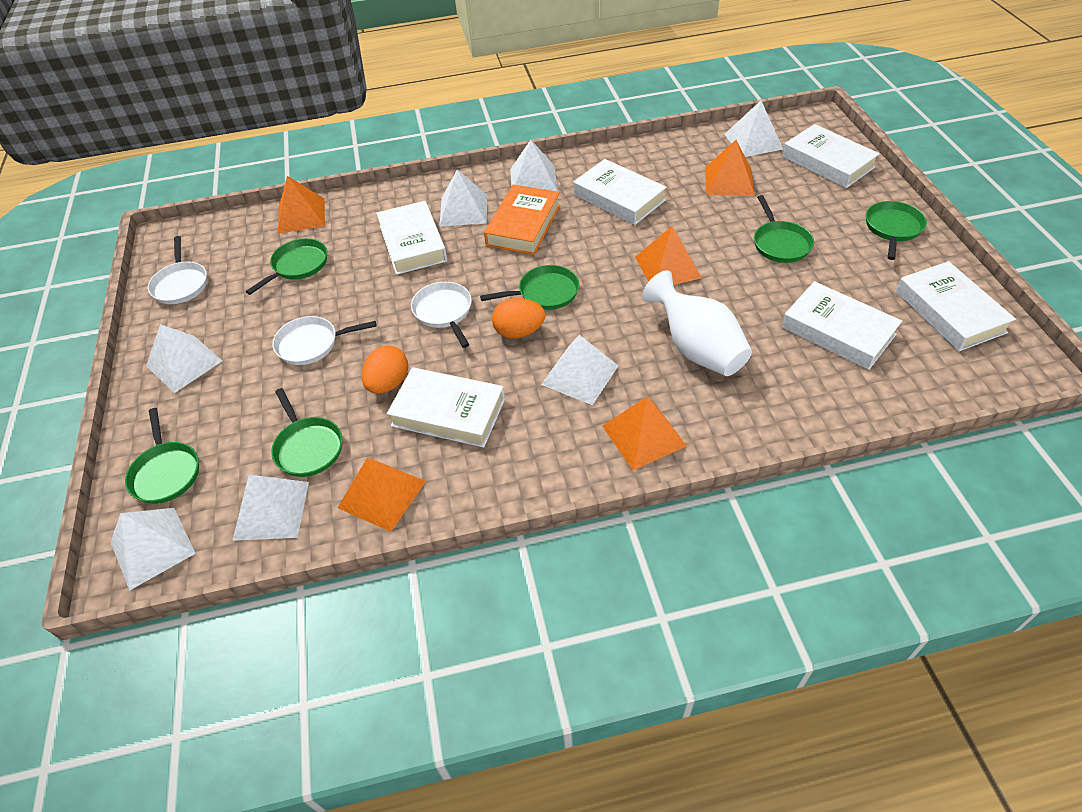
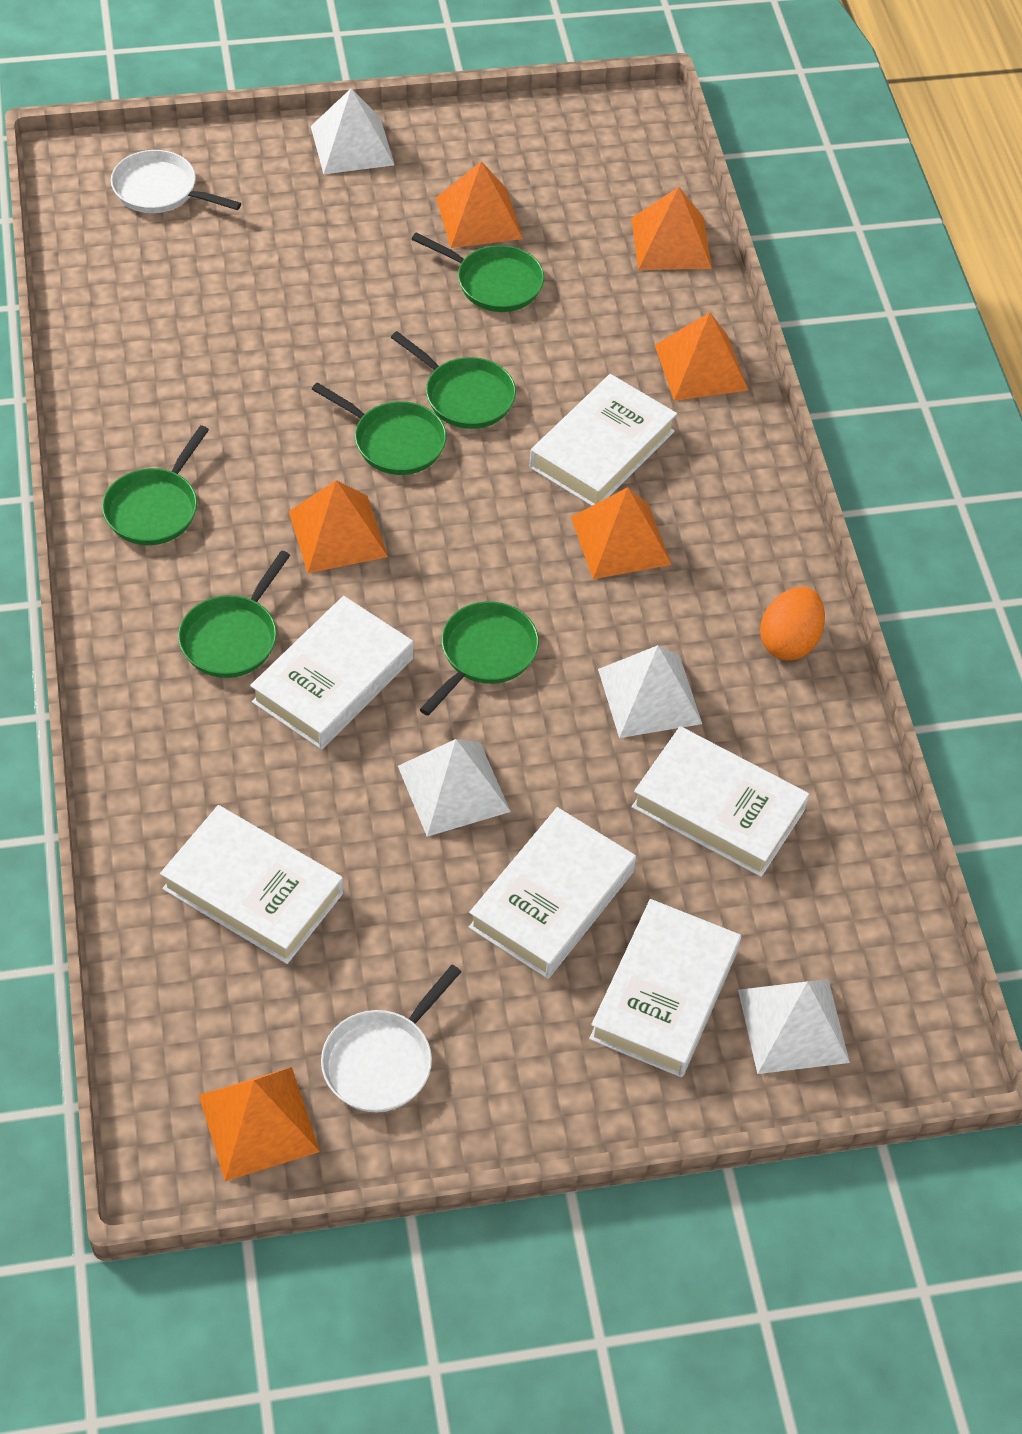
orange book: 1 -> 0
orange egg: 2 -> 1
orange pyramid: 5 -> 6
white pan: 3 -> 2
white pyramid: 7 -> 4
white vase: 1 -> 0

